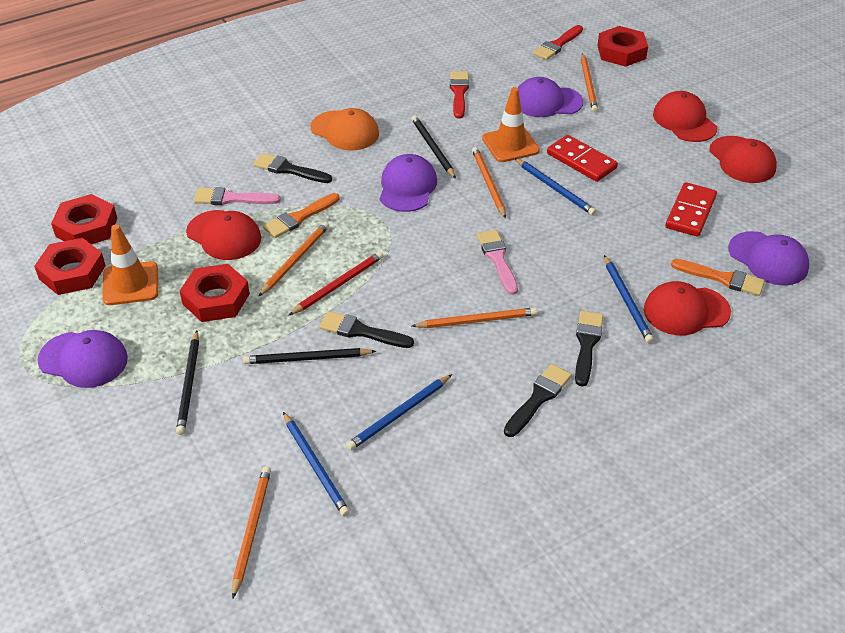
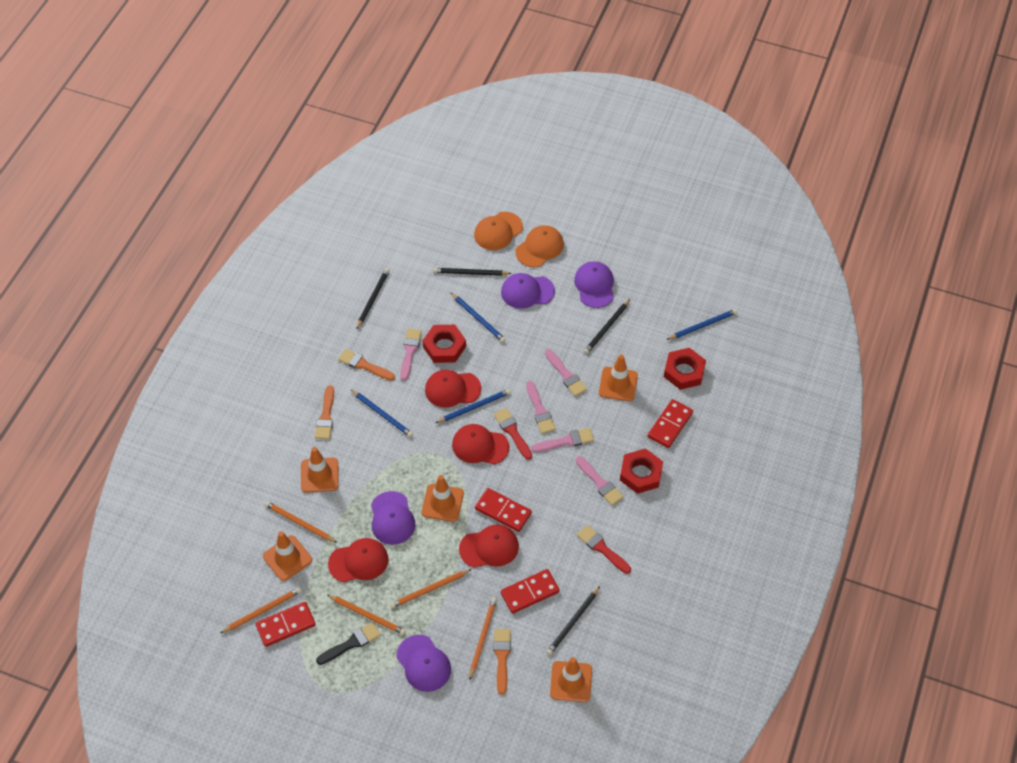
black brush: 4 -> 1
black pencil: 3 -> 4
orange brush: 2 -> 3
orange cap: 1 -> 2
orange traffic cone: 2 -> 5
pink brush: 2 -> 5
red domino: 2 -> 4
red nut: 4 -> 3
red pencil: 1 -> 0

